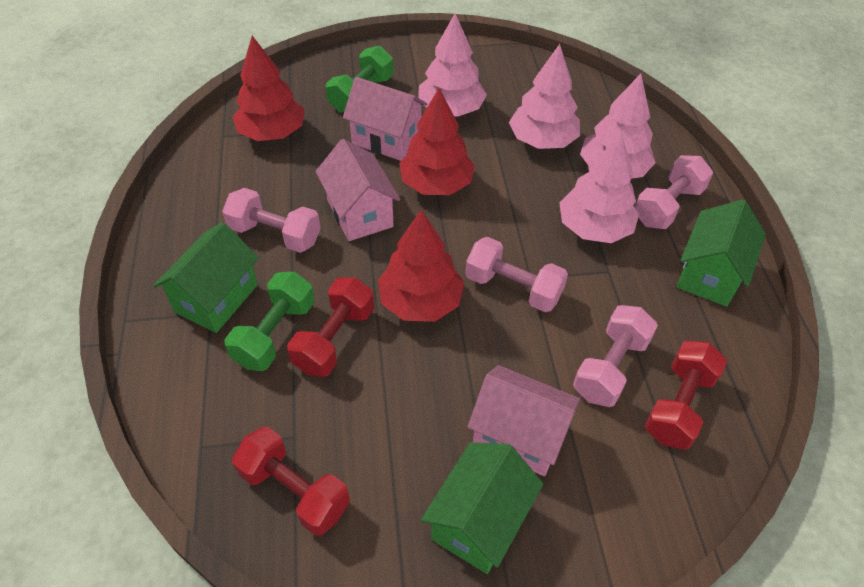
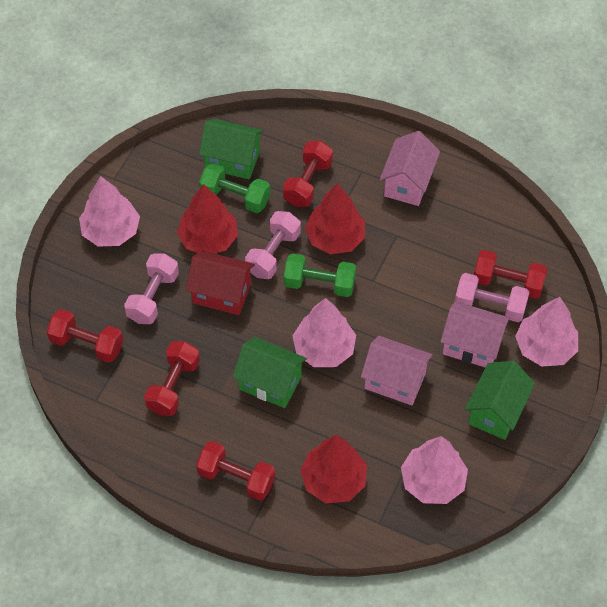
pink dumbbell: 4 -> 3
red dumbbell: 3 -> 5
red house: 0 -> 1

